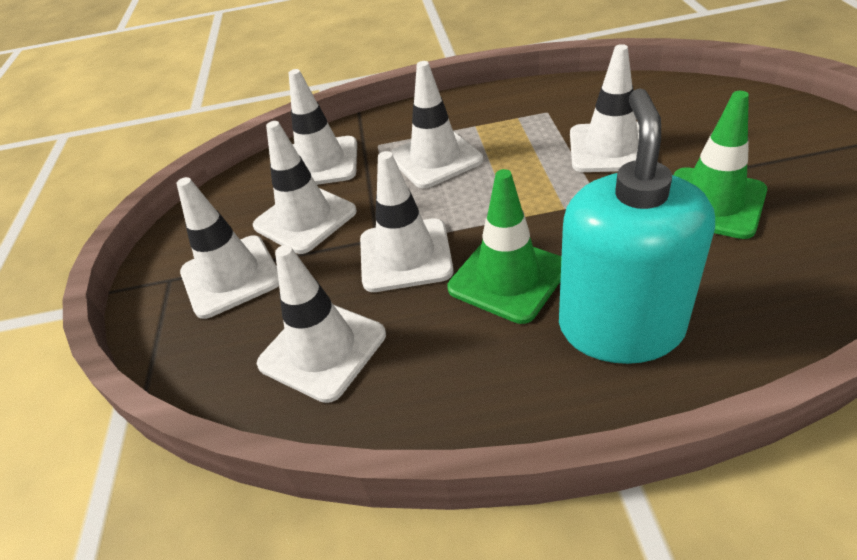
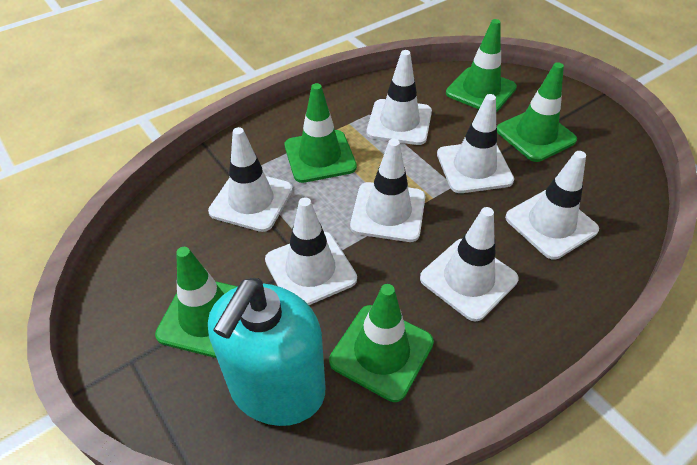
green traffic cone: 2 -> 5

